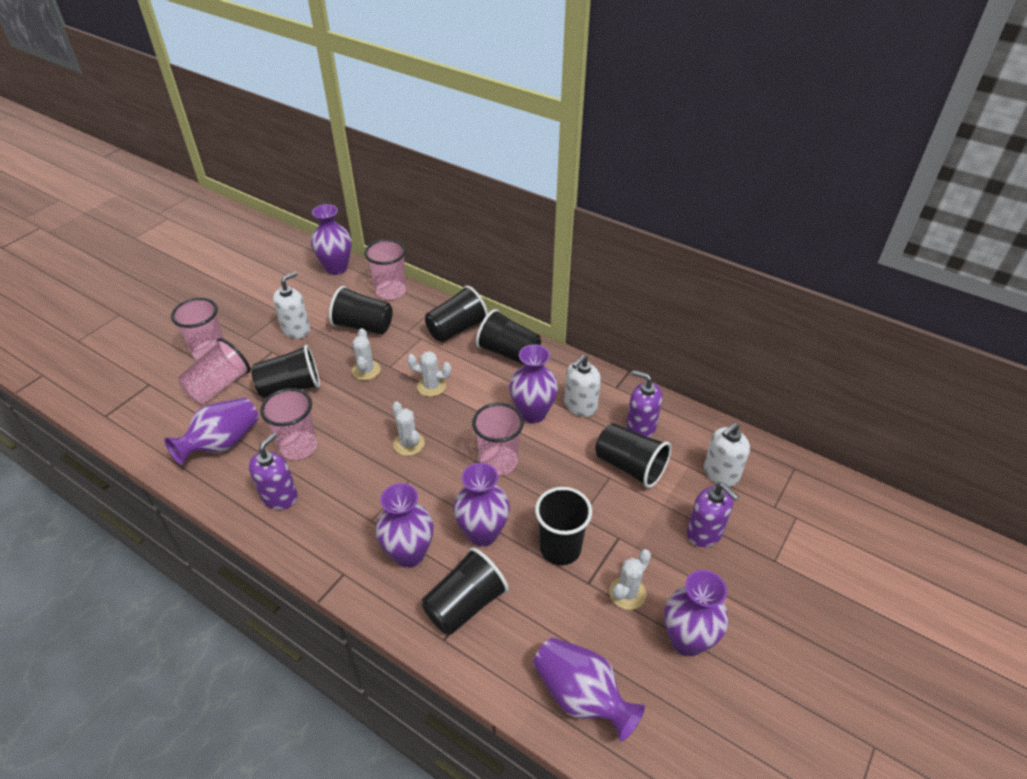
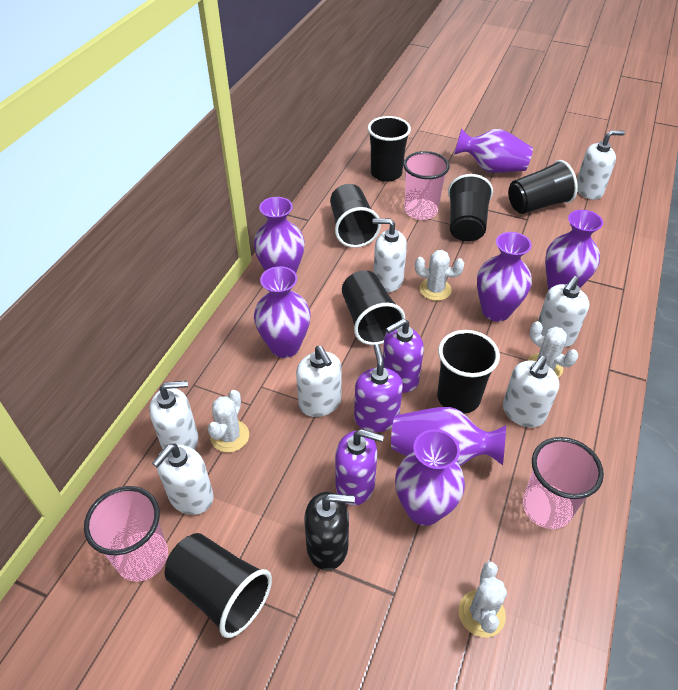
black soap dispenser: 0 -> 1
pink cup: 5 -> 3
white soap dispenser: 3 -> 7

